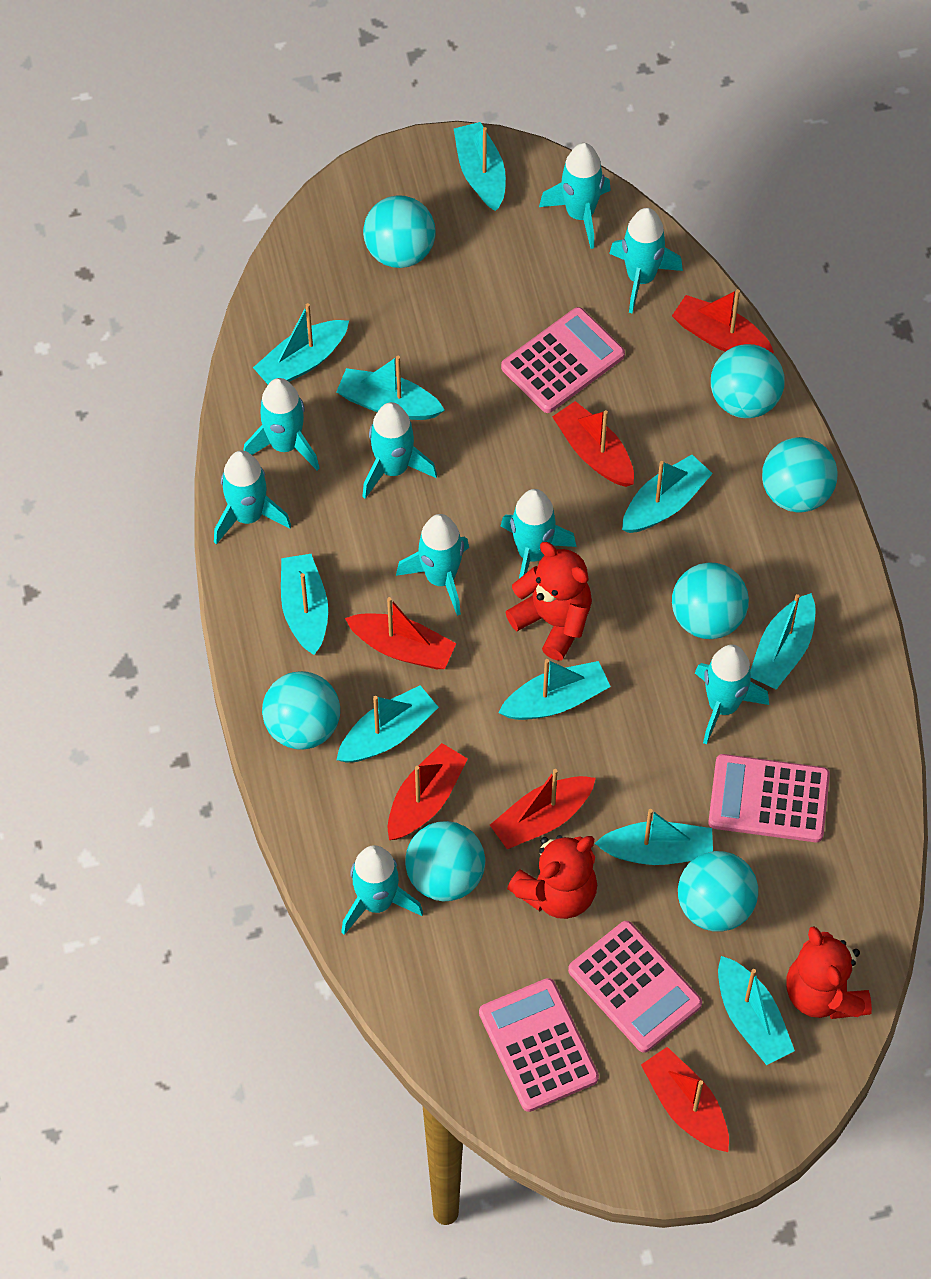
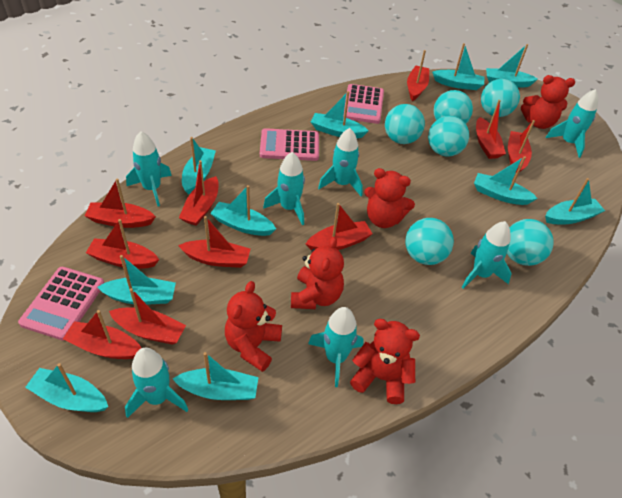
pink calculator: 4 -> 3
red boat: 6 -> 10
red teddy bear: 3 -> 5
turquoise ball: 7 -> 6
turquoise rocket: 9 -> 7

